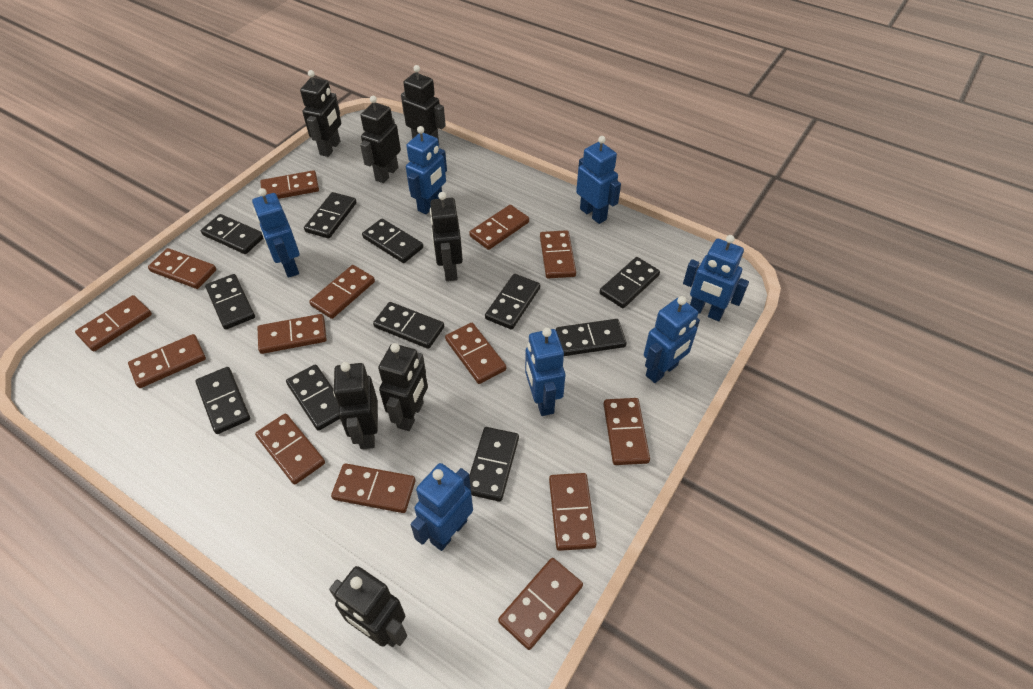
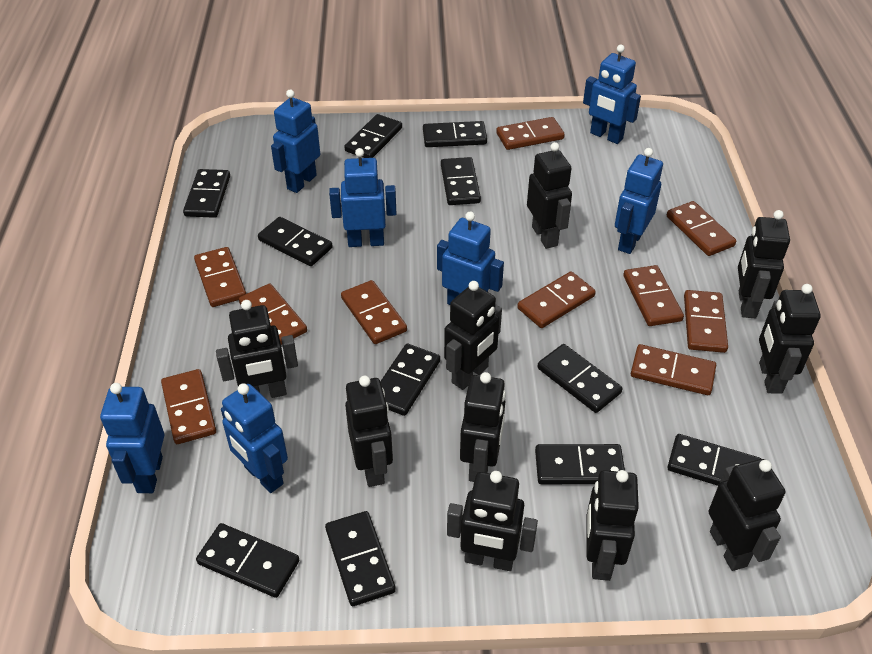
black robot: 7 -> 10
brown domino: 14 -> 10

